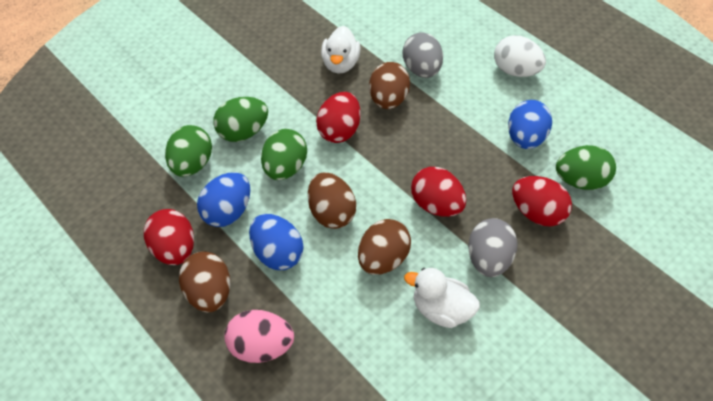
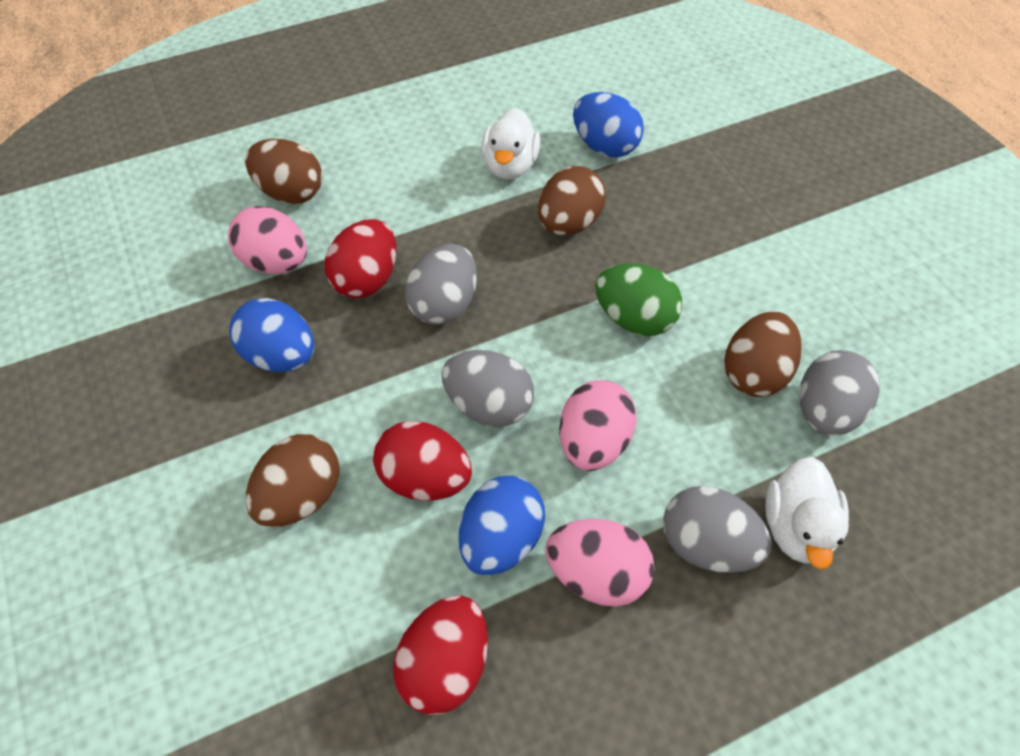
green egg: 4 -> 1
grey egg: 2 -> 4
pink egg: 1 -> 3
red egg: 4 -> 3
white egg: 1 -> 0

